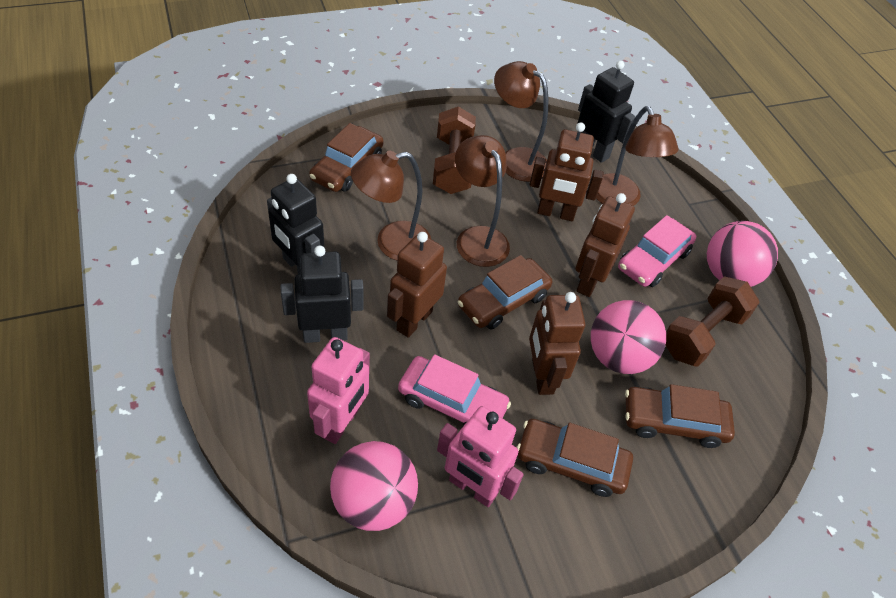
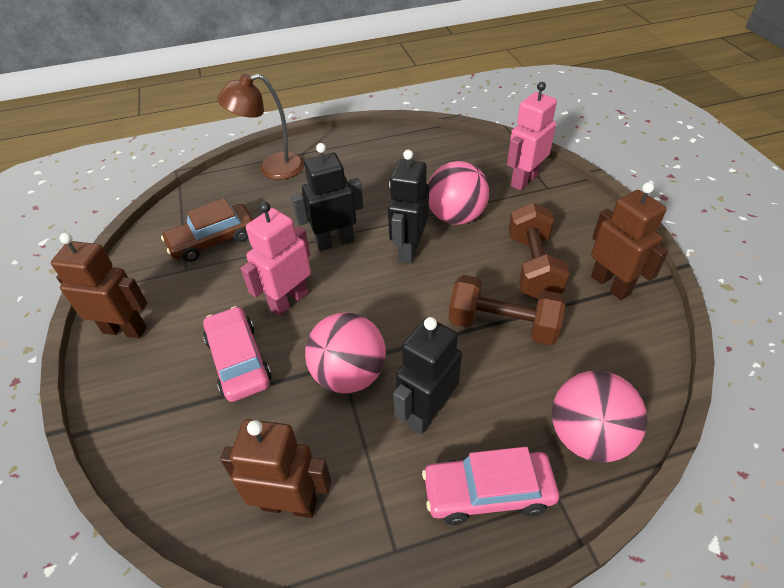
brown car: 4 -> 1
brown lamp: 4 -> 1
brown robot: 4 -> 3

